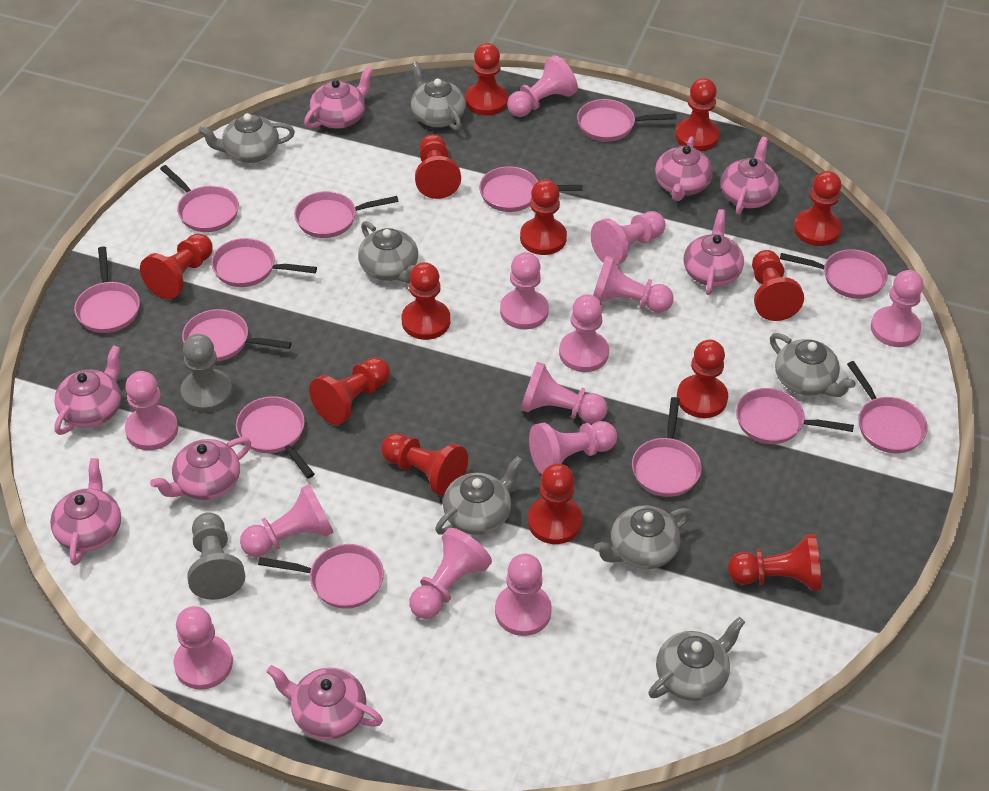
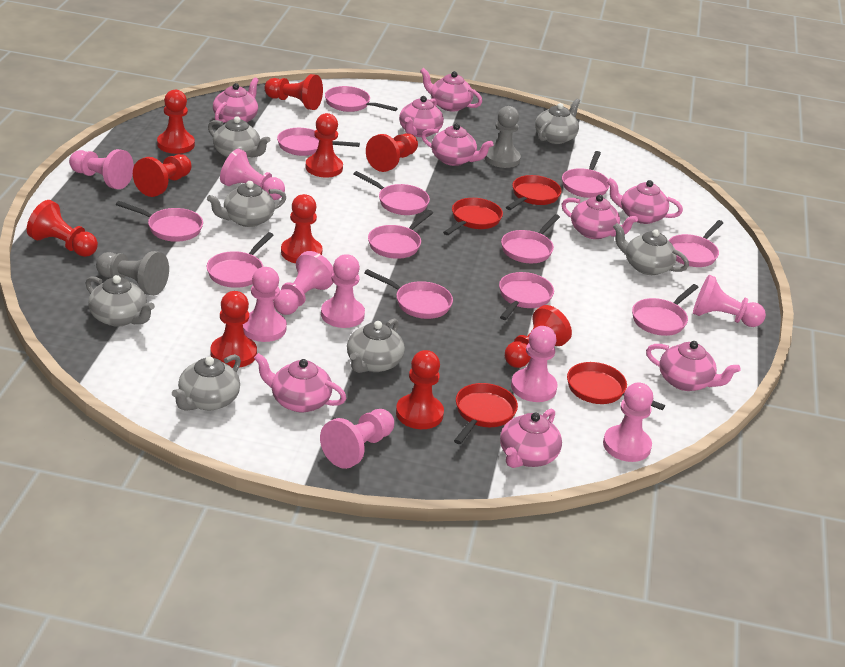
pink pan: 13 -> 12
pink pawn: 13 -> 9
pink teapot: 8 -> 9
red pan: 0 -> 4
red pawn: 13 -> 10

